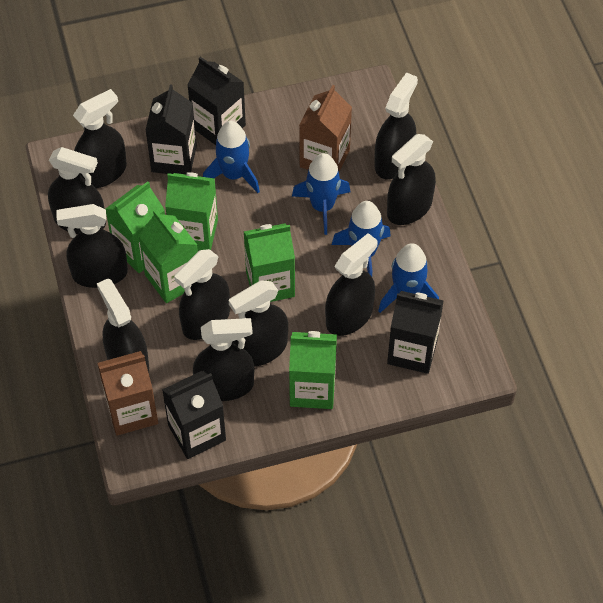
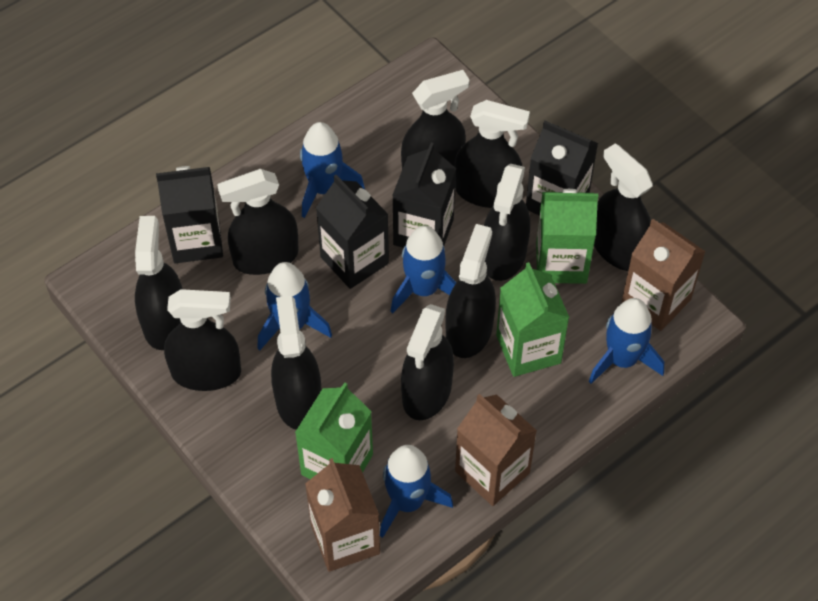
blue rocket: 4 -> 5
brown carton: 2 -> 3
green carton: 5 -> 3

